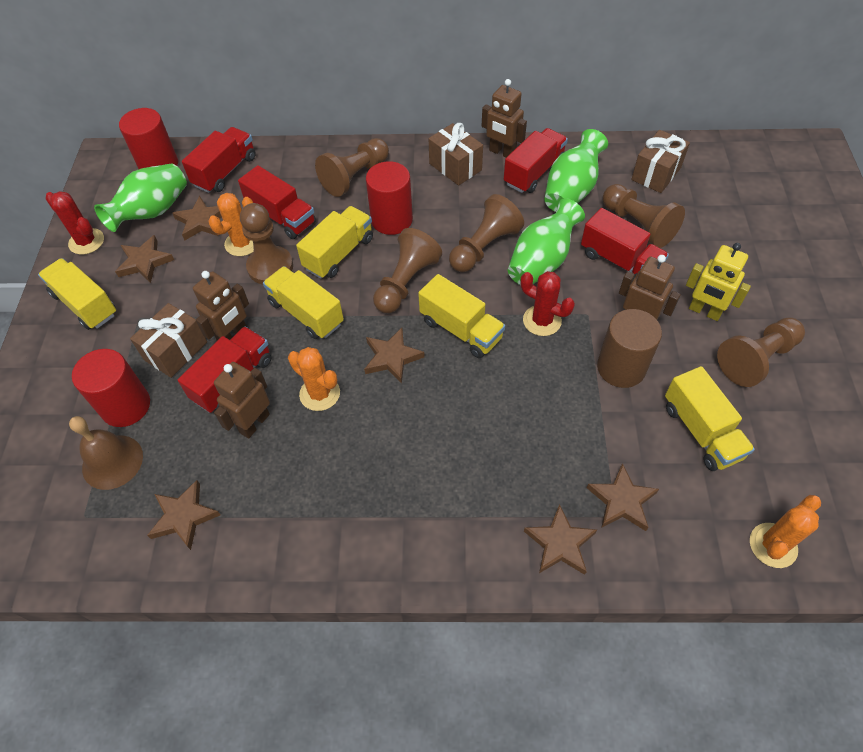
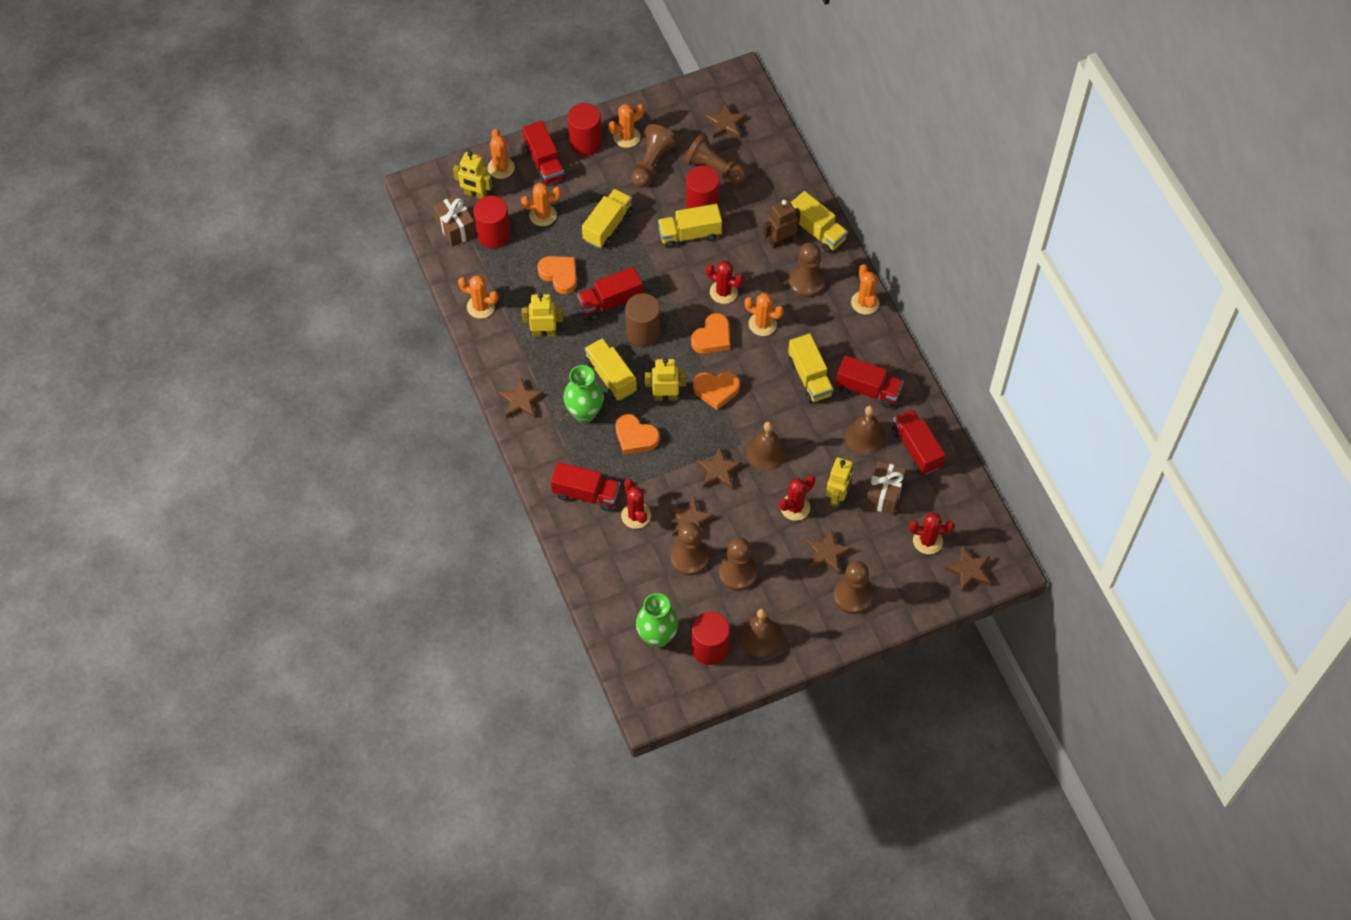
brown bell: 1 -> 3
brown gift: 3 -> 2
brown robot: 4 -> 1
green vase: 3 -> 2
orange cactus: 3 -> 6
orange heart: 0 -> 4
red cactus: 2 -> 4
red cylinder: 3 -> 4
yellow robot: 1 -> 4

